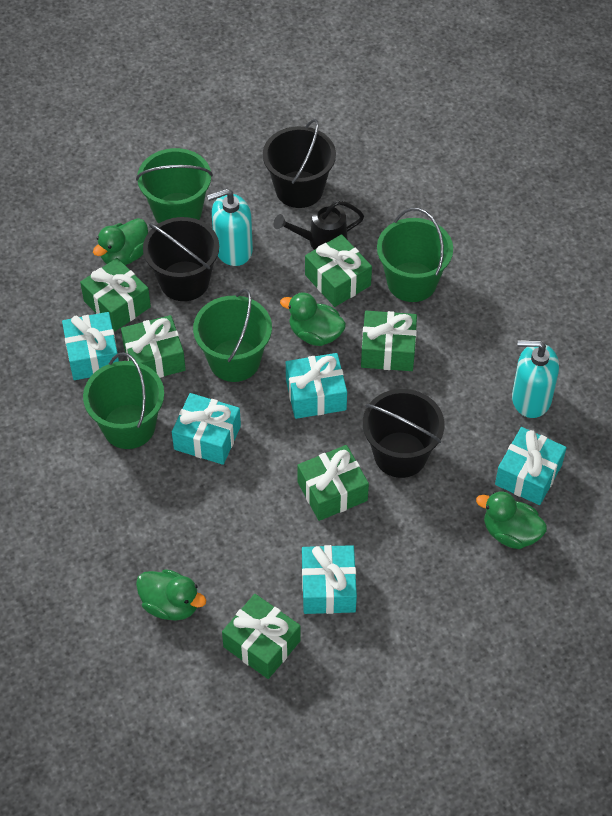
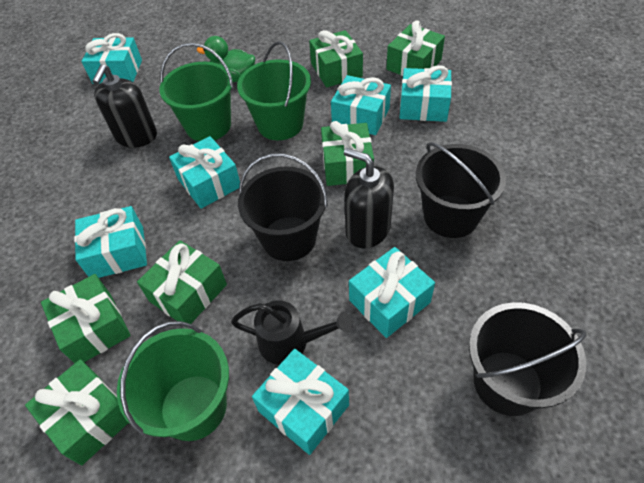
black soap dispenser: 0 -> 2
green bucket: 4 -> 3
green duck: 4 -> 1
turquoise gift: 5 -> 7
turquoise soap dispenser: 2 -> 0

